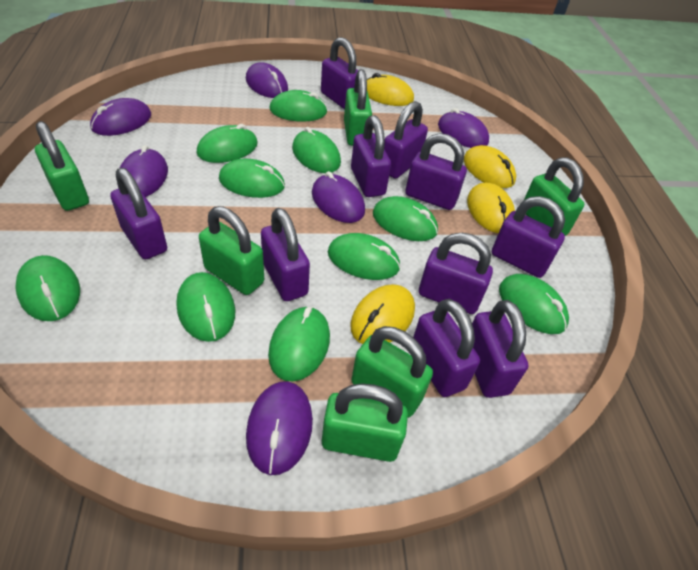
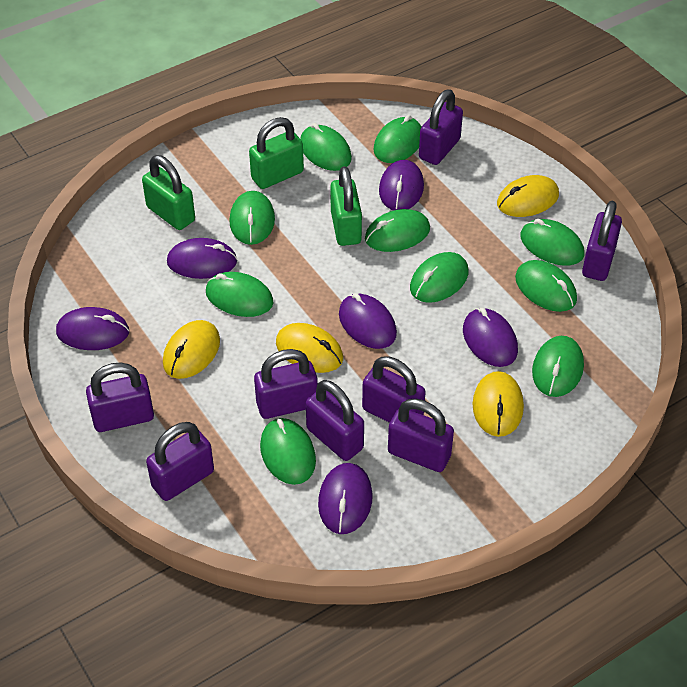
green padlock: 6 -> 3
purple padlock: 10 -> 8

